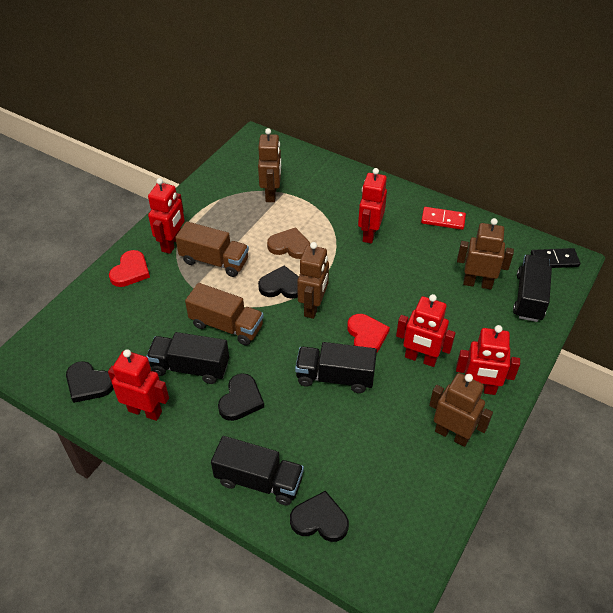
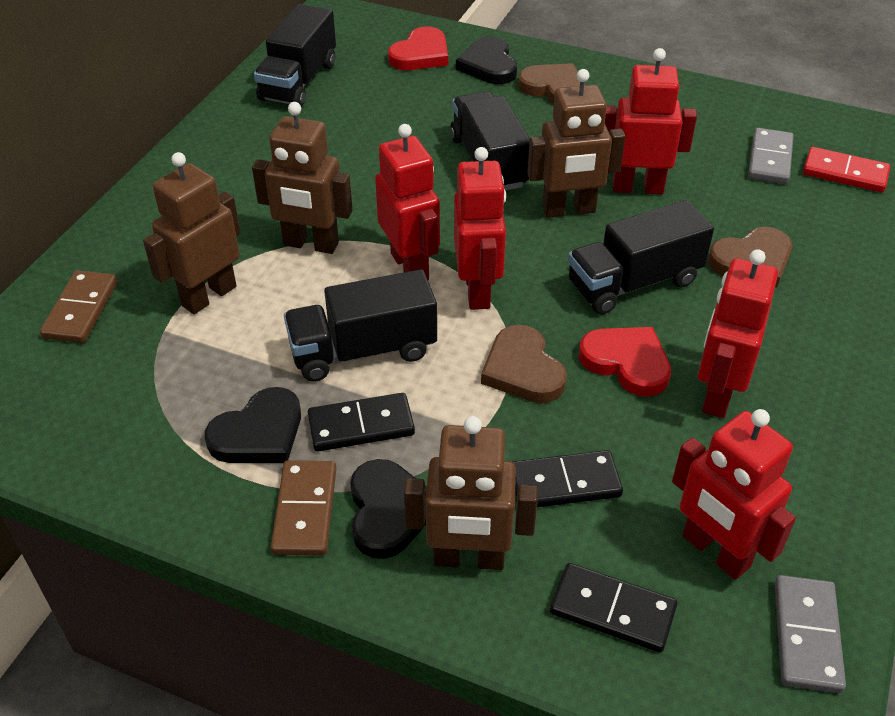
black domino: 1 -> 3
black heart: 4 -> 3
brown domino: 0 -> 2
brown heart: 1 -> 3
brown truck: 2 -> 0
grey domino: 0 -> 2

